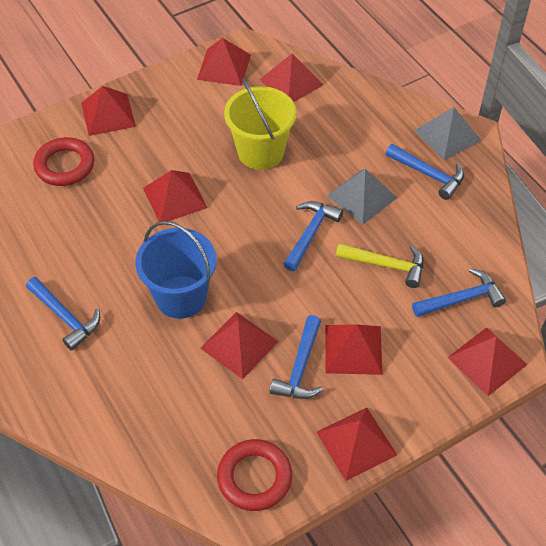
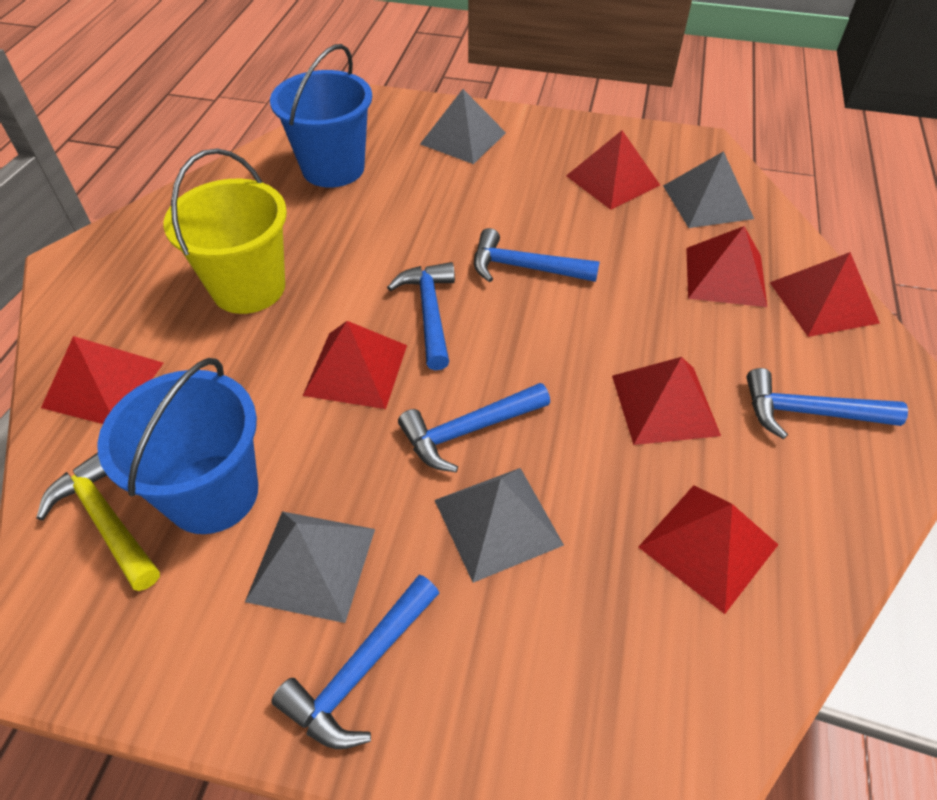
blue bucket: 1 -> 2
grey pyramid: 2 -> 4
red pyramid: 8 -> 7
red ring: 2 -> 0

